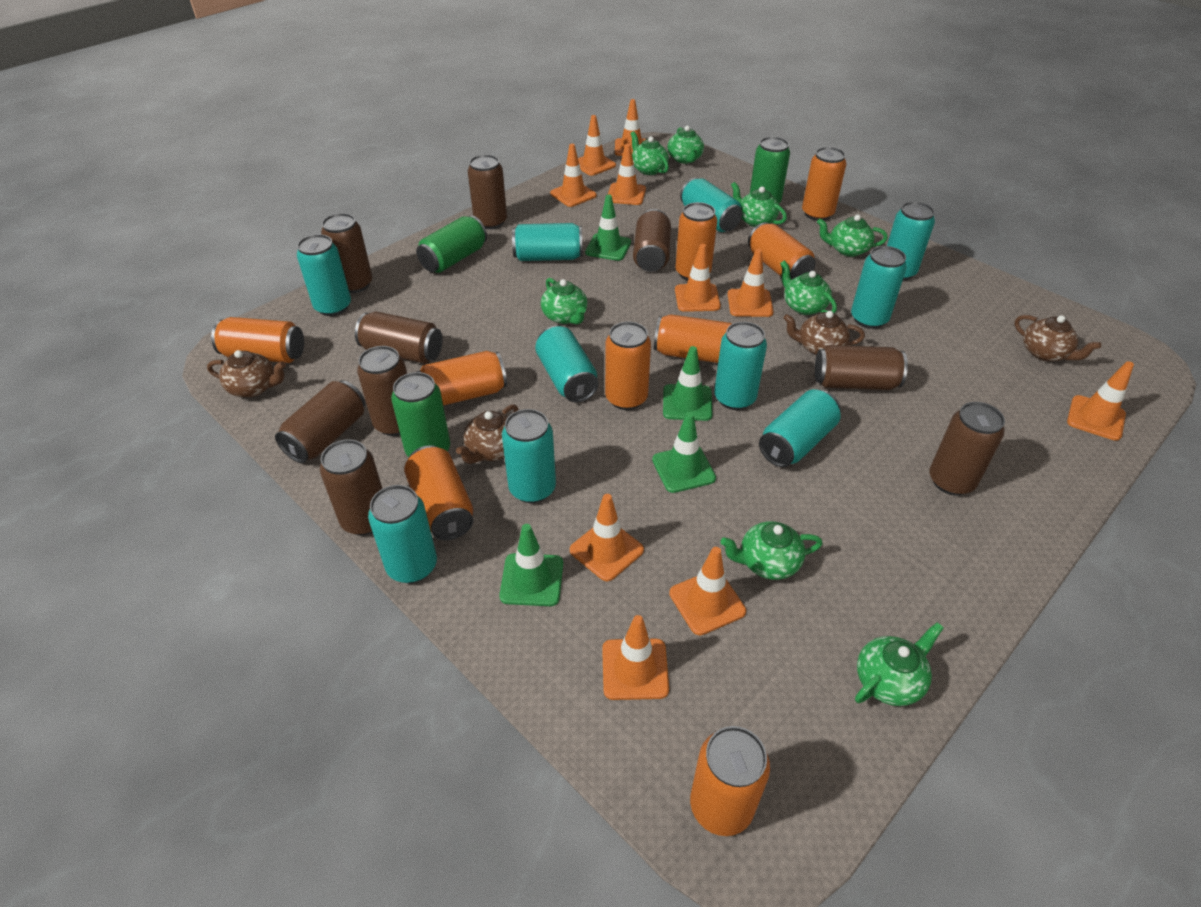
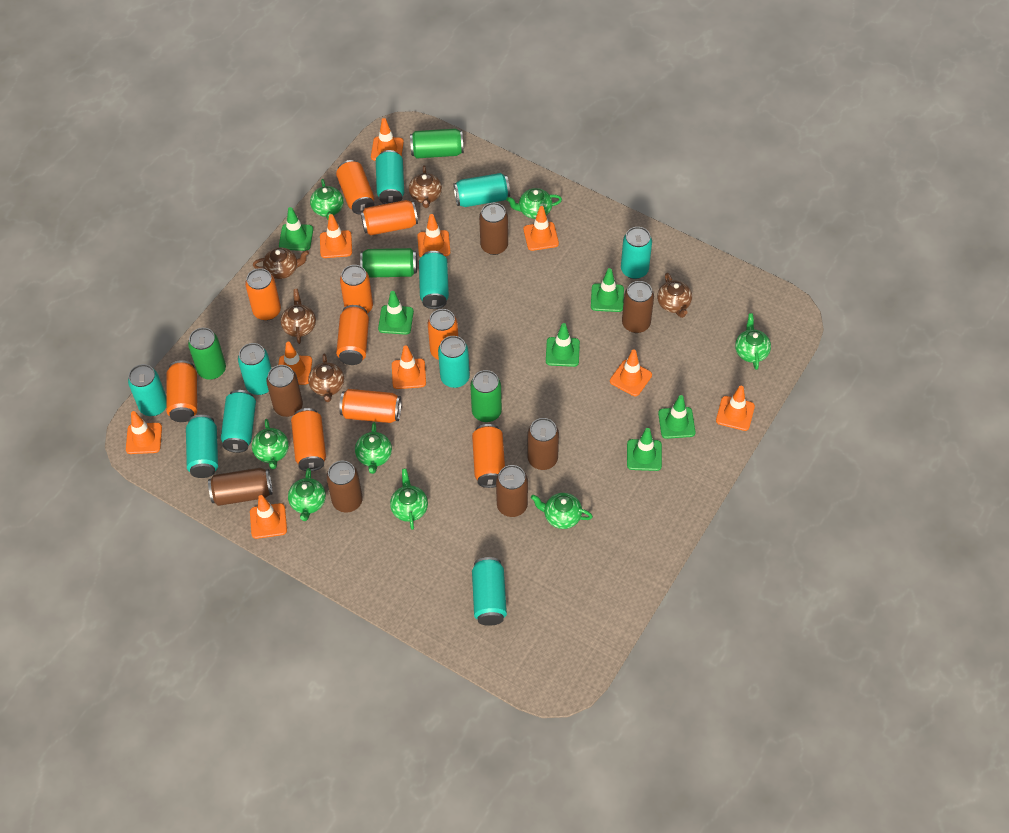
brown can: 9 -> 7
brown teapot: 4 -> 5
green can: 3 -> 4
green traffic cone: 4 -> 6
orange can: 9 -> 10

